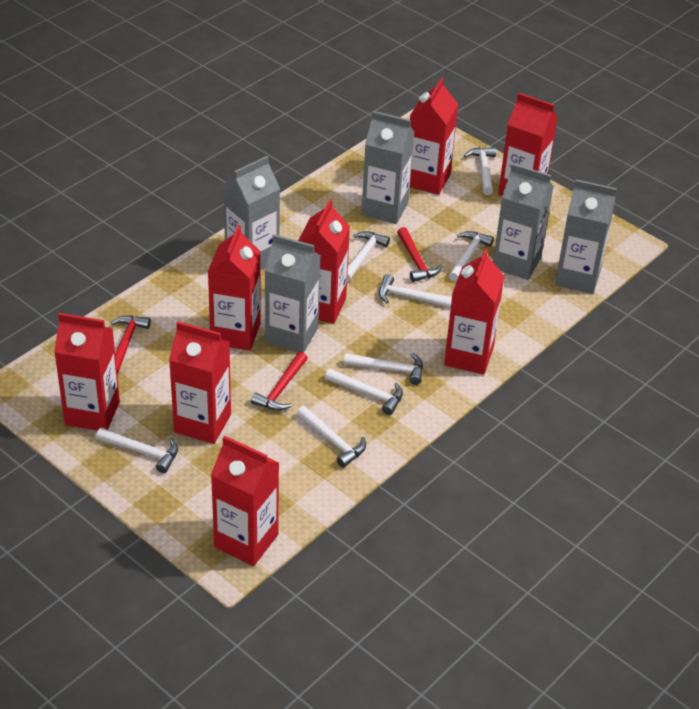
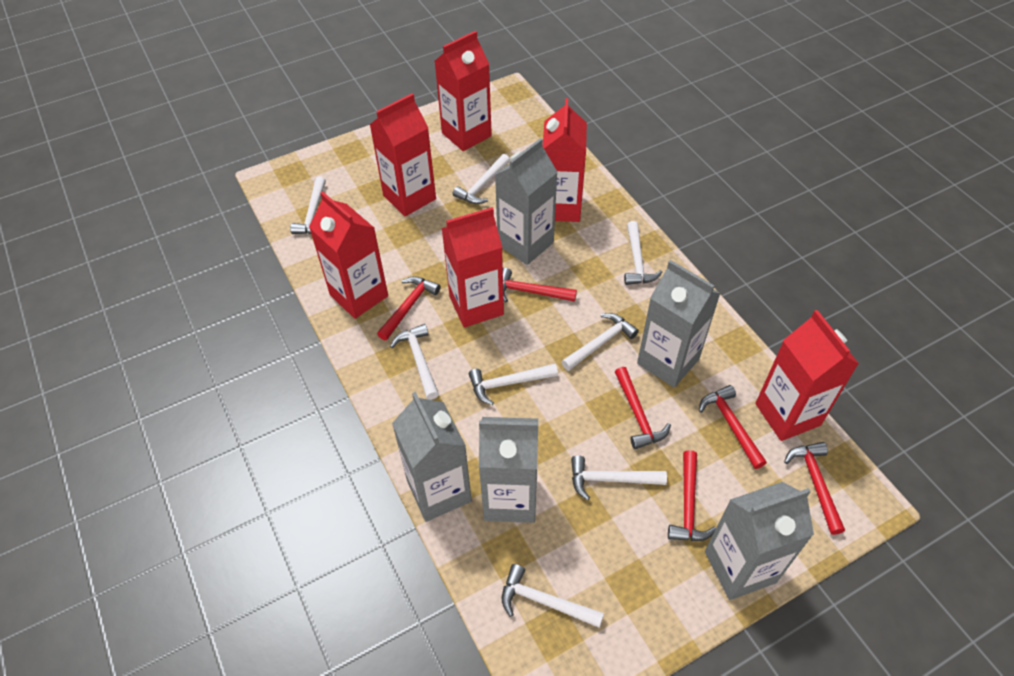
red carton: 8 -> 6
red hammer: 3 -> 6

